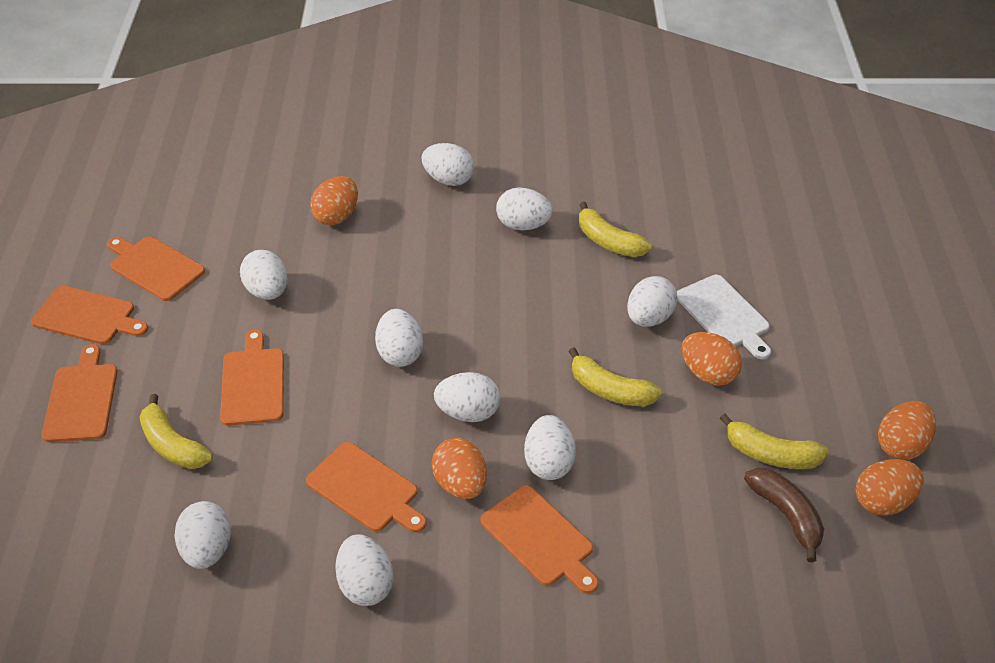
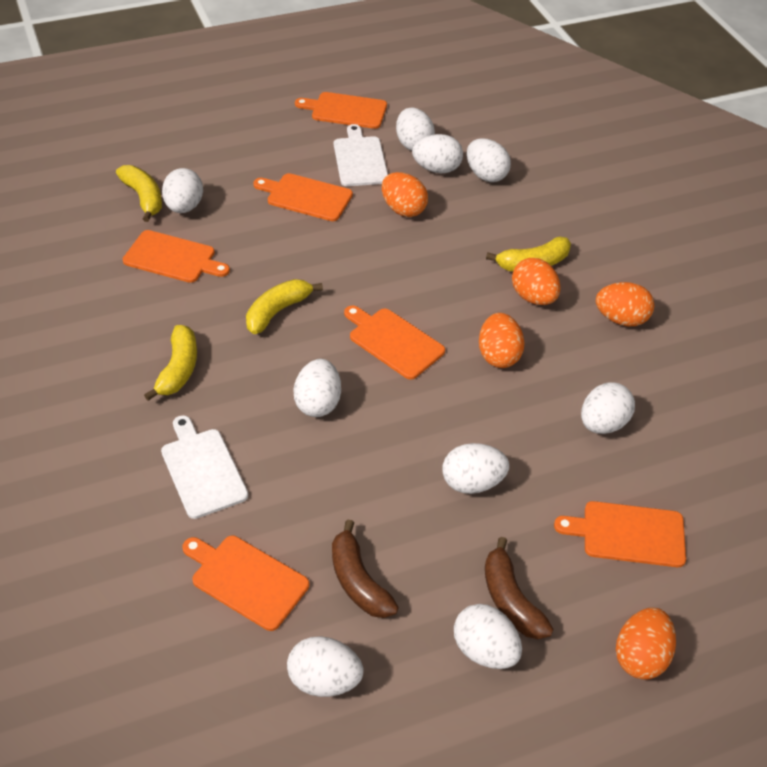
brown banana: 1 -> 2
white cutting board: 1 -> 2

